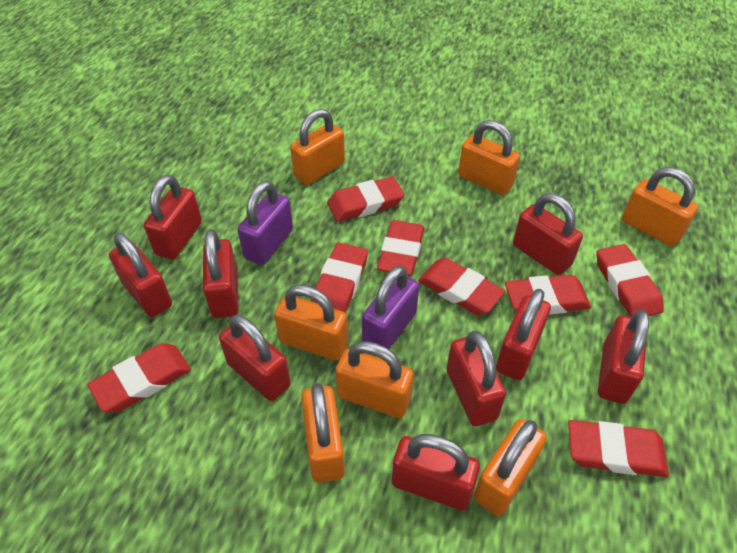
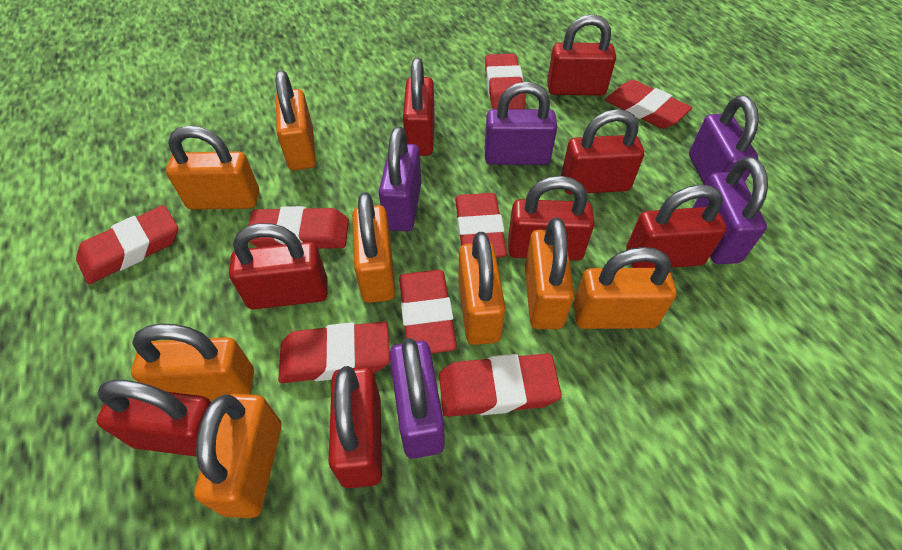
orange padlock: 7 -> 8
purple padlock: 2 -> 5
red padlock: 9 -> 8

